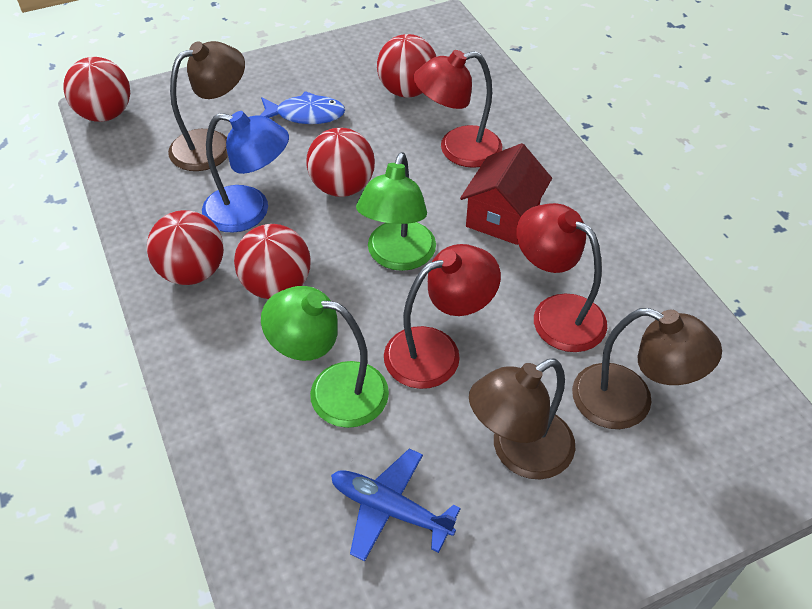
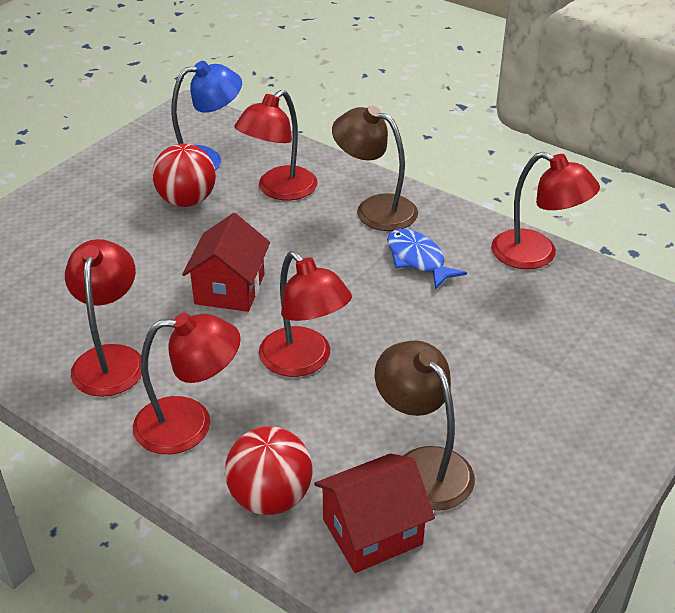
blue plane: 1 -> 0
brown lamp: 3 -> 2
green lamp: 2 -> 0
red ball: 5 -> 2
red house: 1 -> 2
red lamp: 3 -> 5

